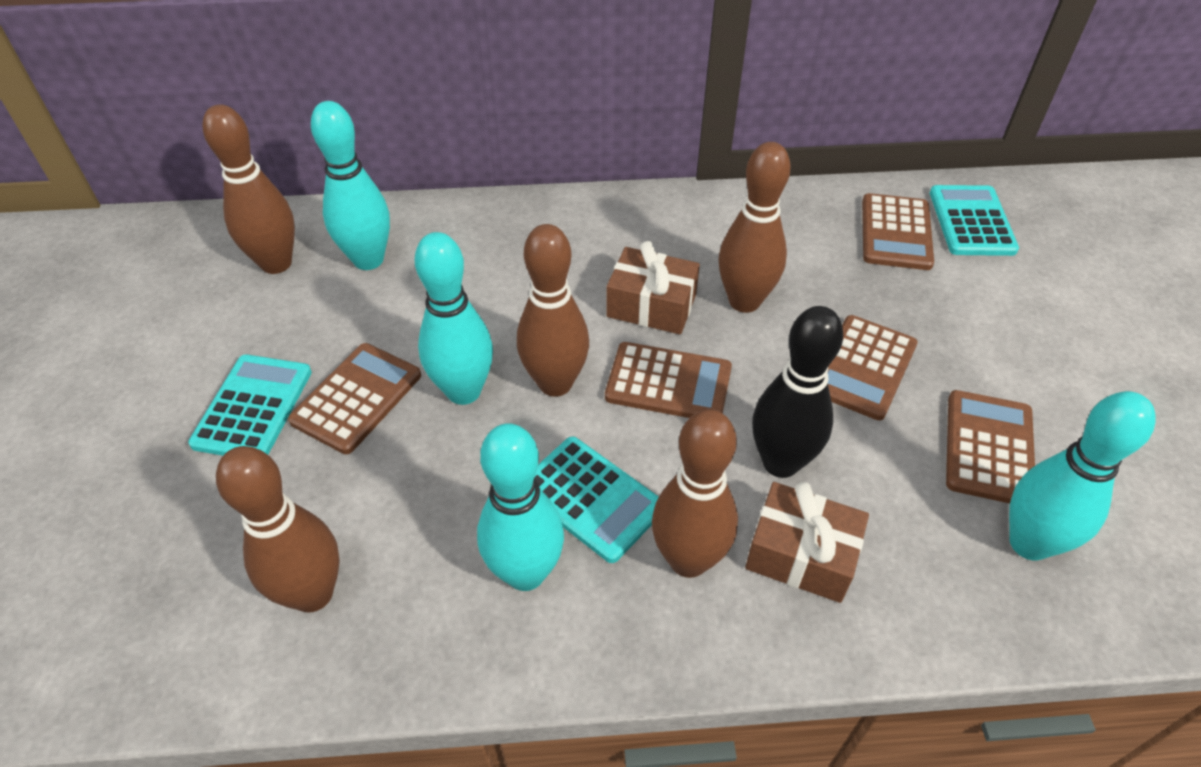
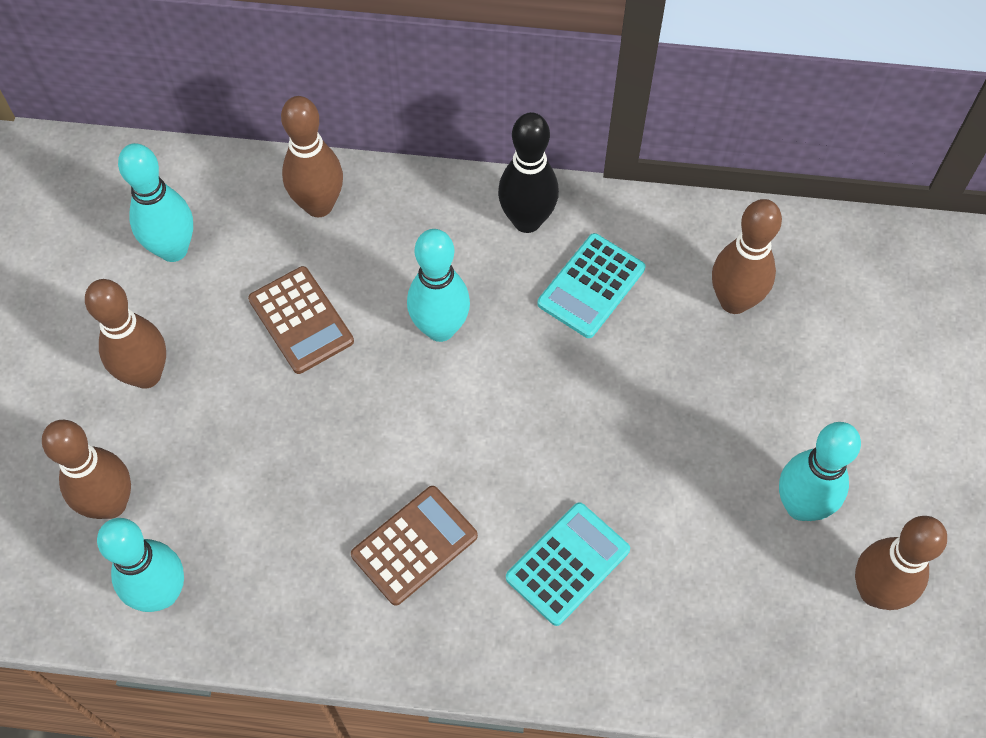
brown calculator: 5 -> 2
brown gift: 2 -> 0
turquoise calculator: 3 -> 2

